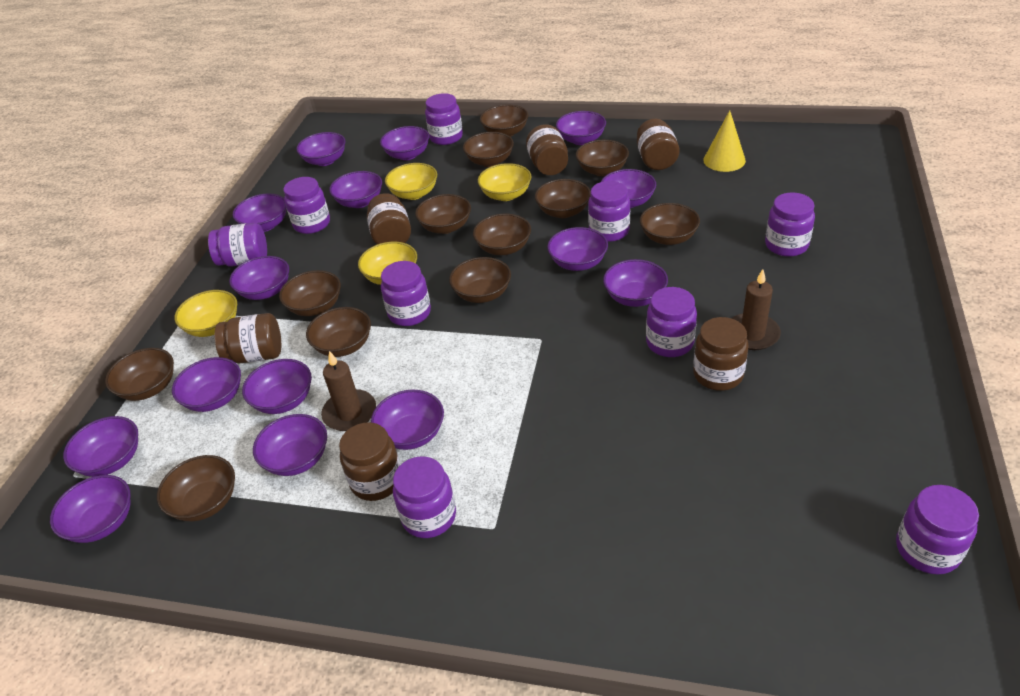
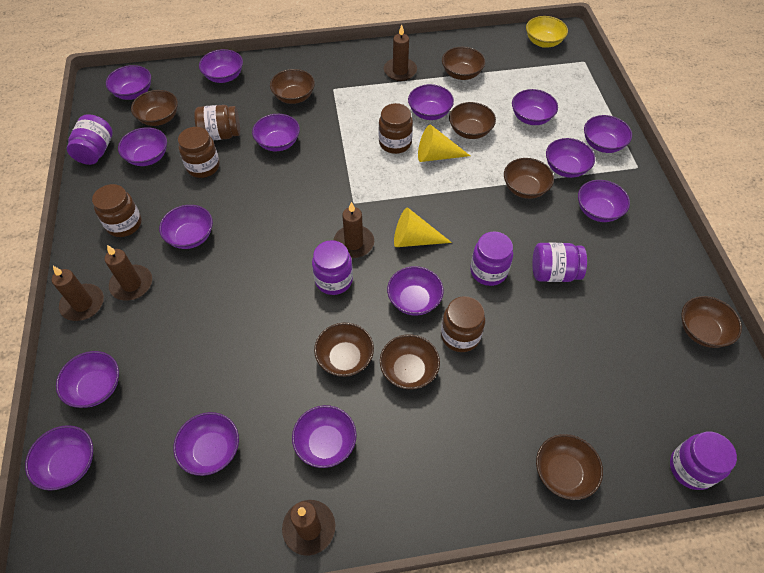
brown bowl: 12 -> 9
brown candle: 2 -> 5
brown jar: 6 -> 5
purple jar: 9 -> 5
yellow bowl: 4 -> 1
yellow cone: 1 -> 2

